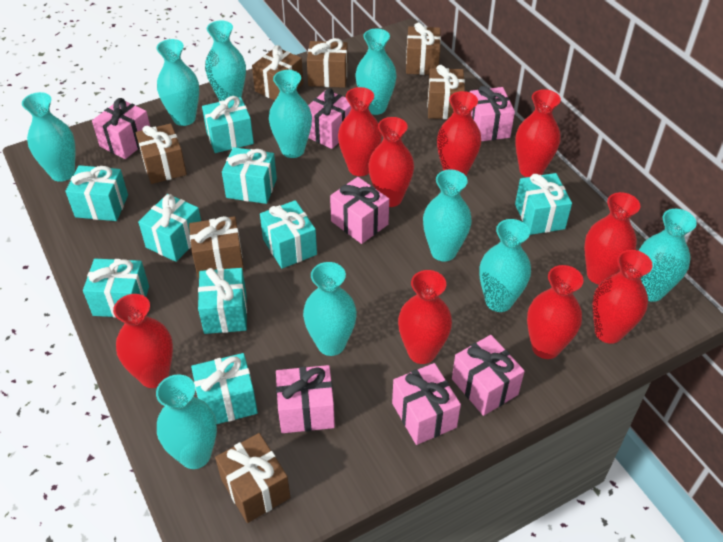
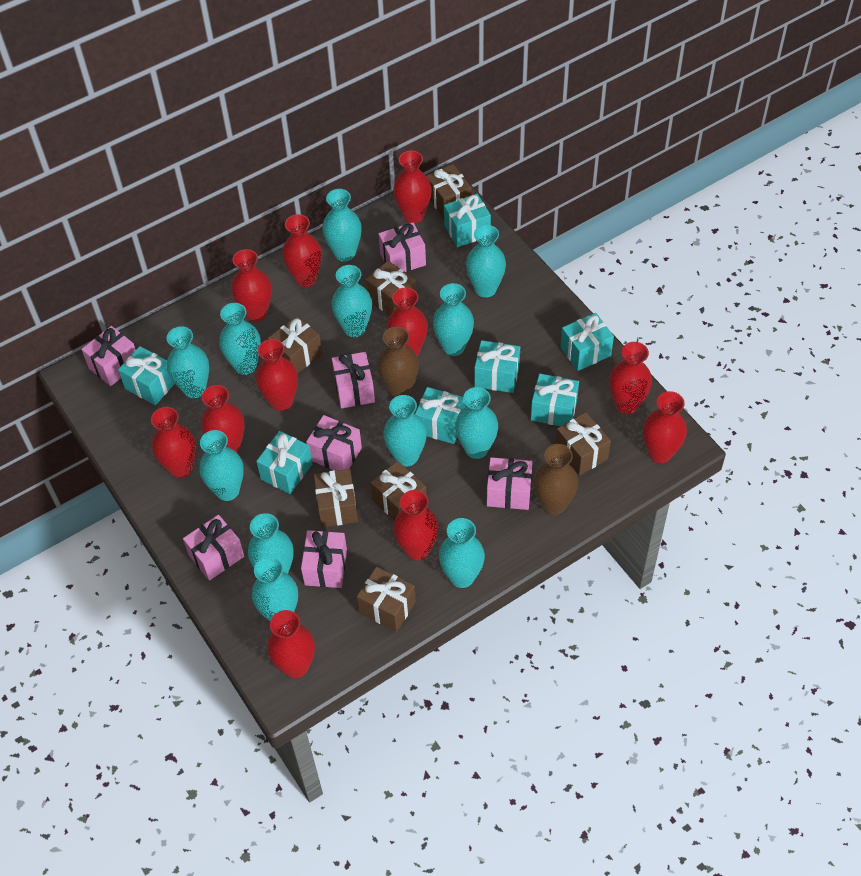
brown vase: 0 -> 2
red vase: 9 -> 11
turquoise gift: 9 -> 7
turquoise vase: 10 -> 12

